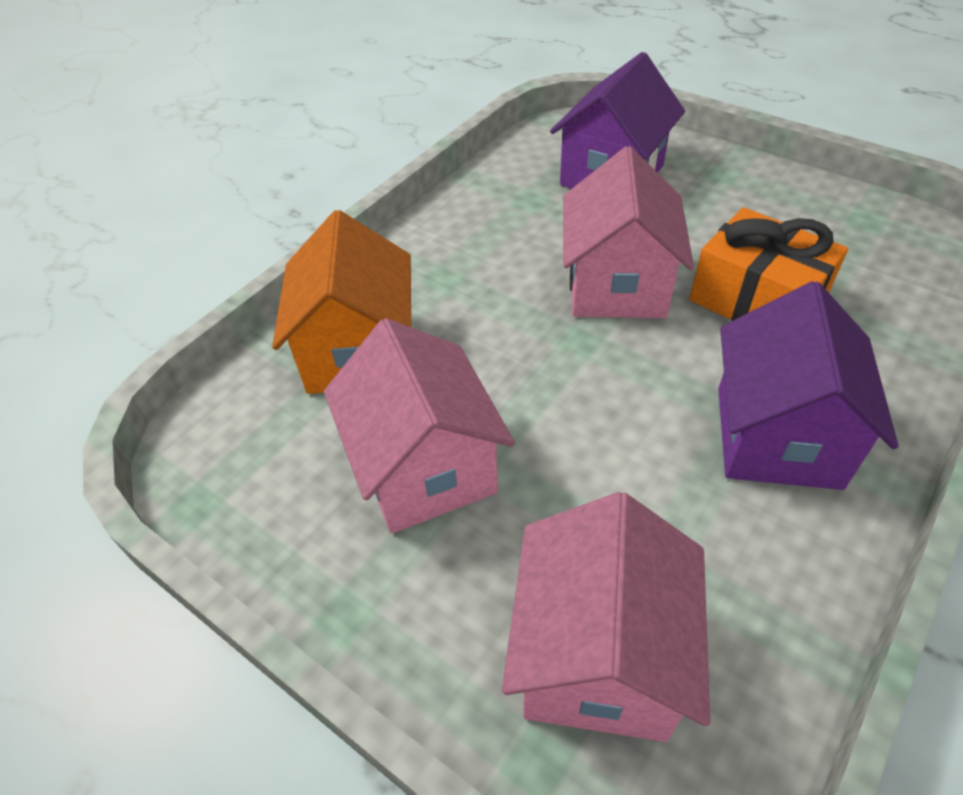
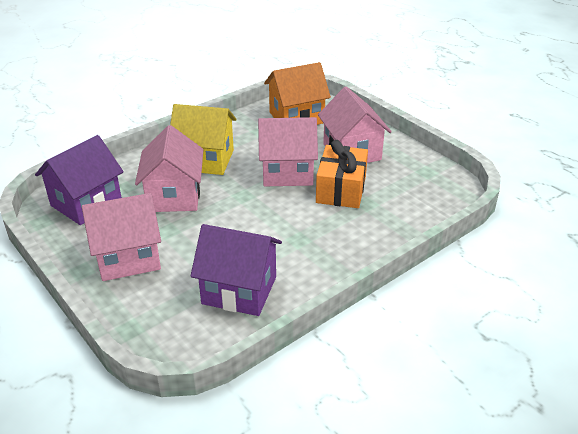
pink house: 3 -> 4
yellow house: 0 -> 1

